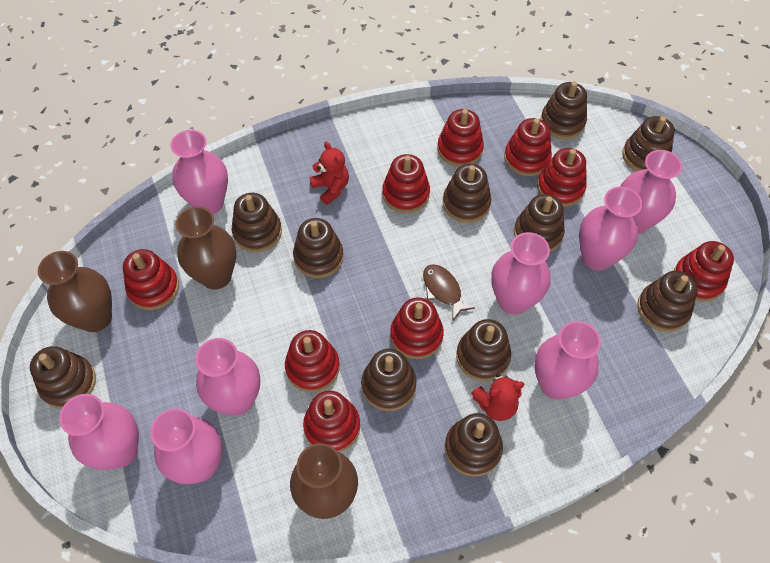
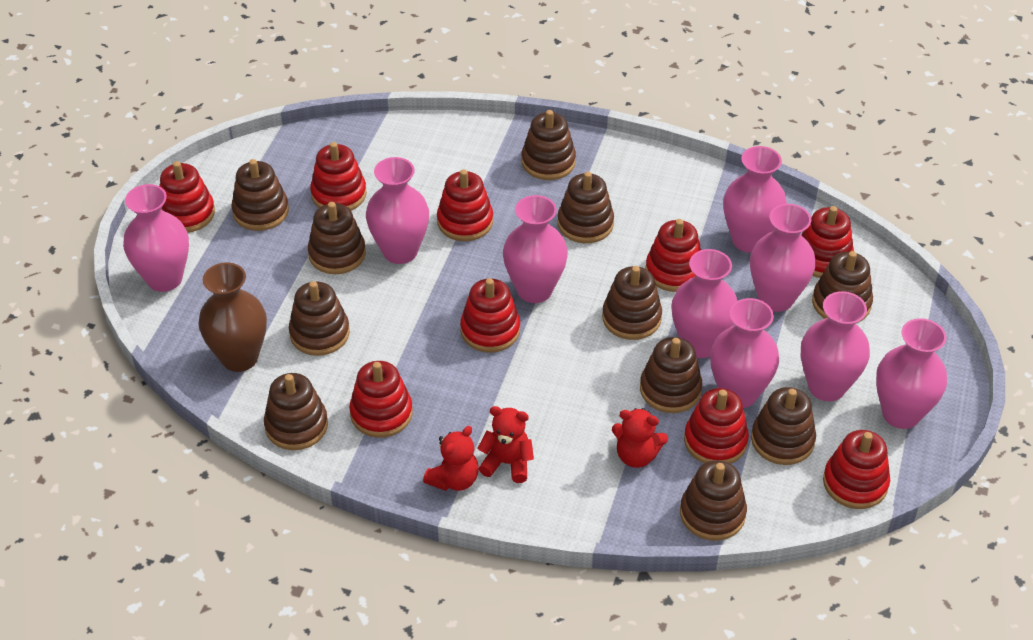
brown fish: 1 -> 0
brown vase: 3 -> 1
pink vase: 8 -> 9
red teddy bear: 2 -> 3

